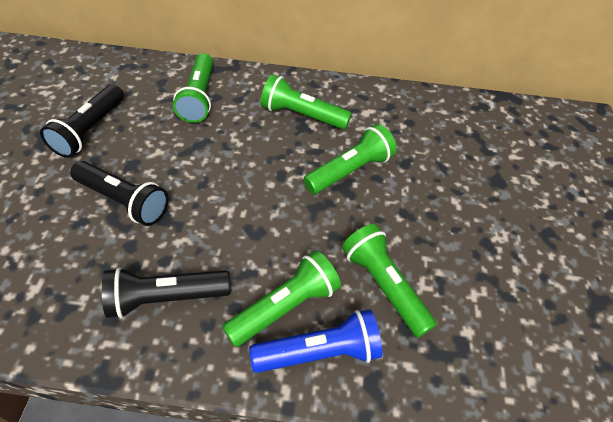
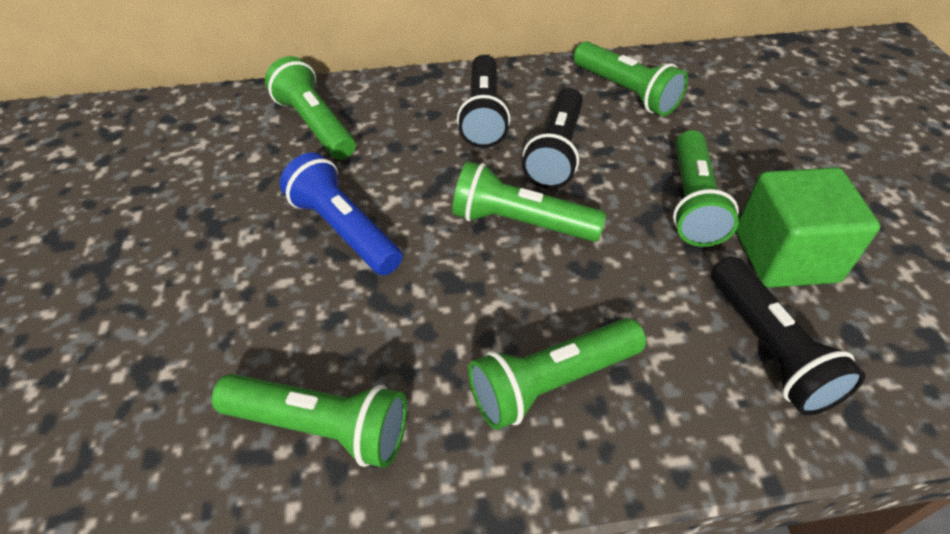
green cube: 0 -> 1
green flashlight: 5 -> 6

